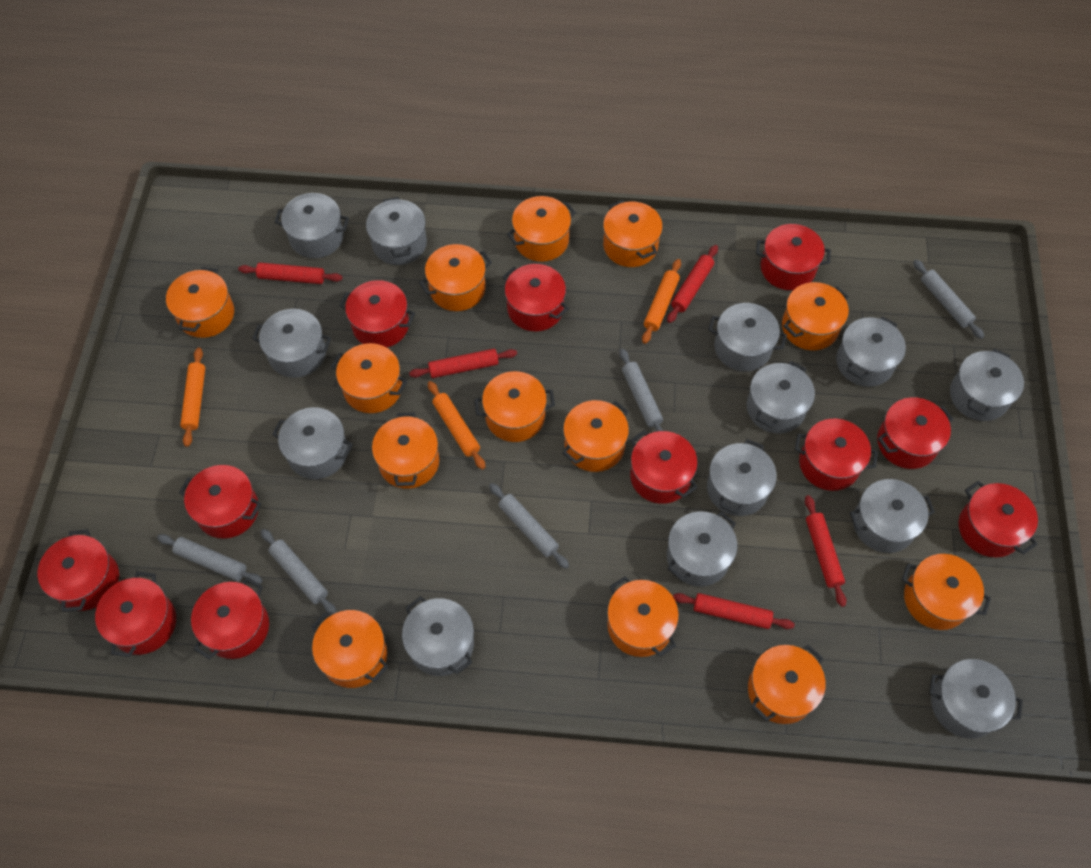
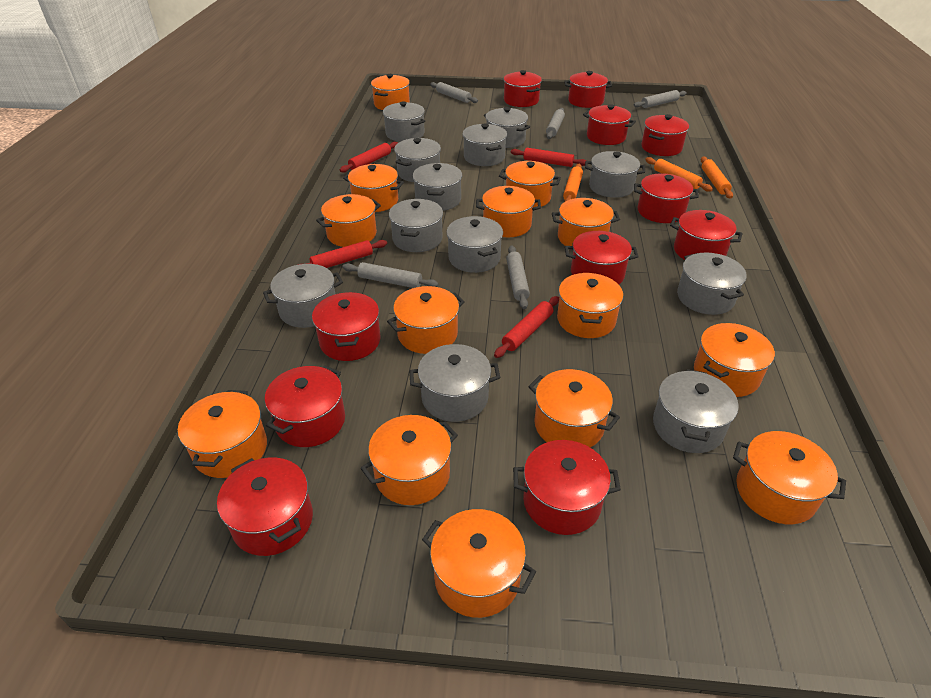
grey pot: 13 -> 12
orange pot: 13 -> 14
red rolling pin: 5 -> 4

